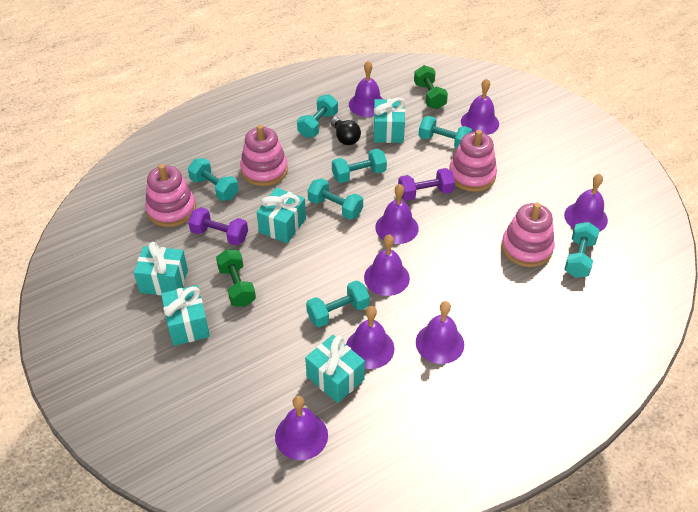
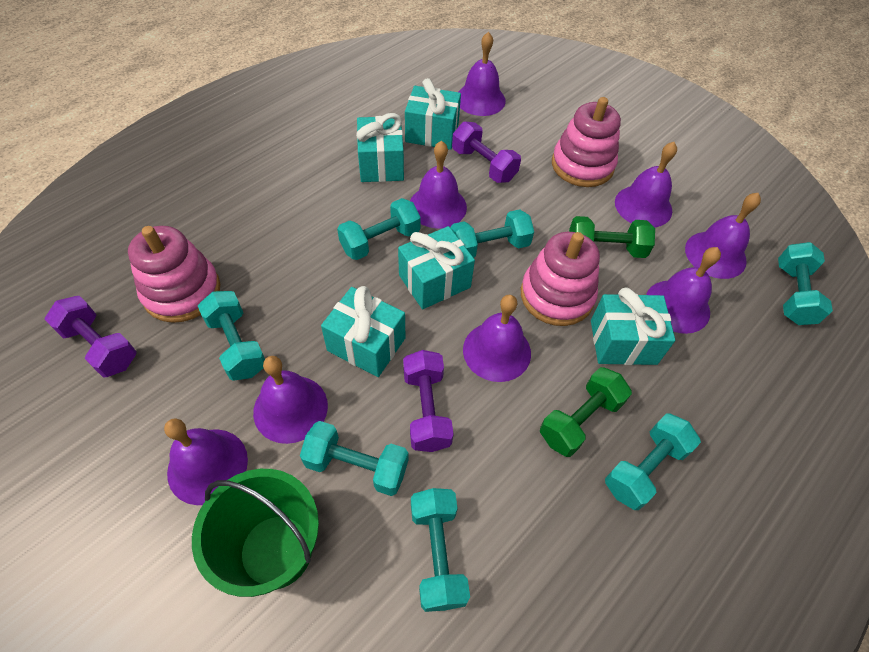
black light bulb: 1 -> 0
green bucket: 0 -> 1
pink stacking toy: 4 -> 3
purple dumbbell: 2 -> 3

